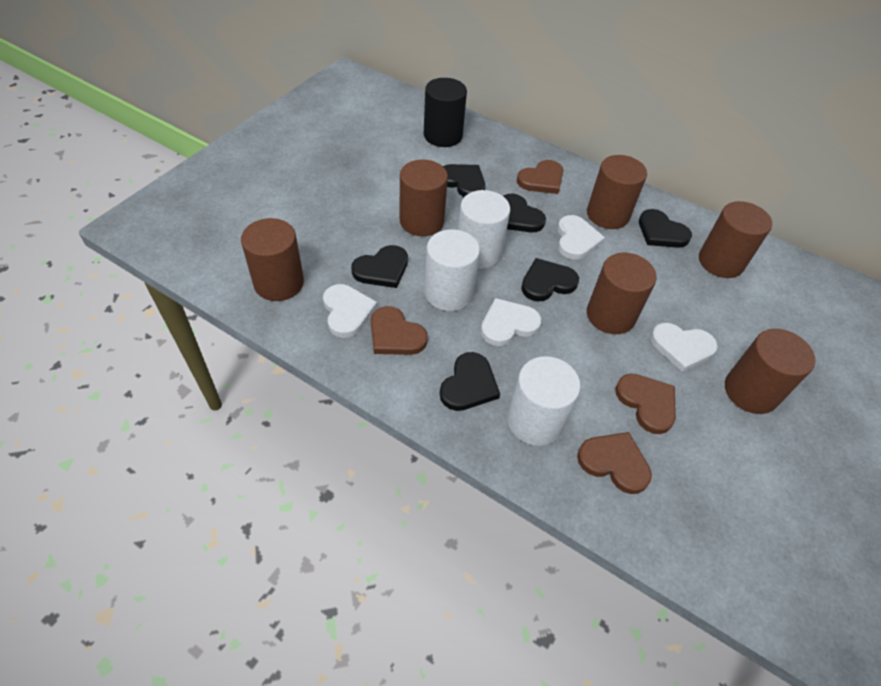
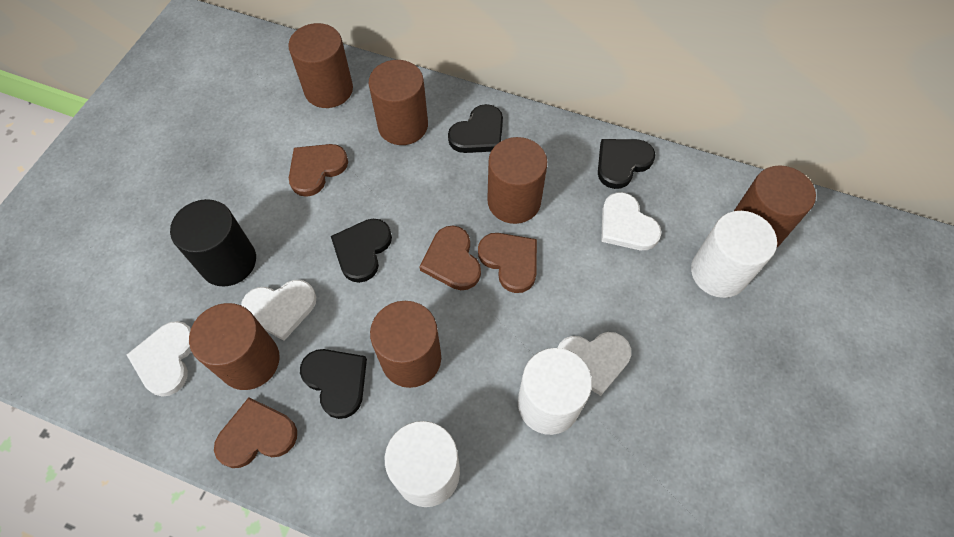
black heart: 6 -> 4

